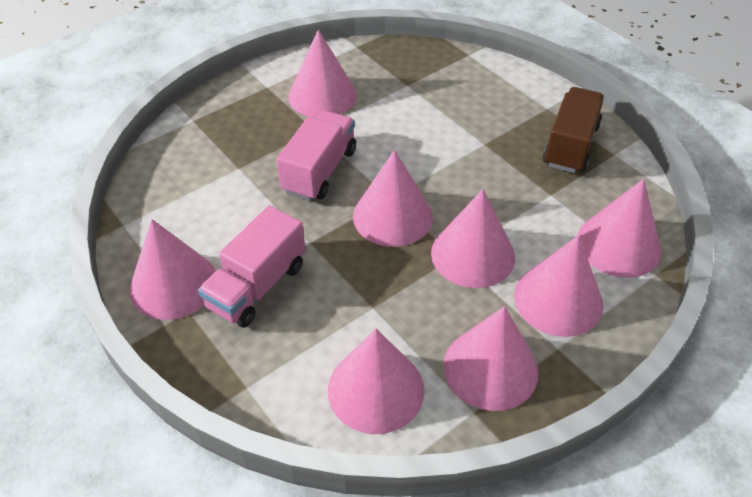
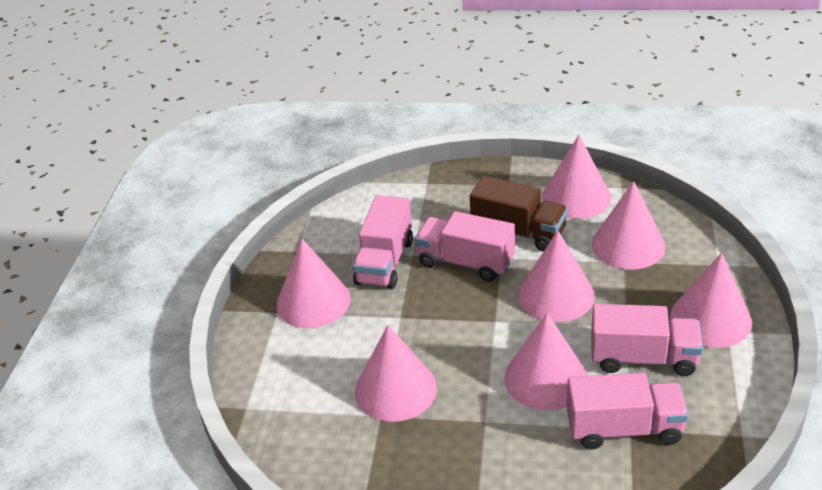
pink cone: 8 -> 7
pink truck: 2 -> 4

